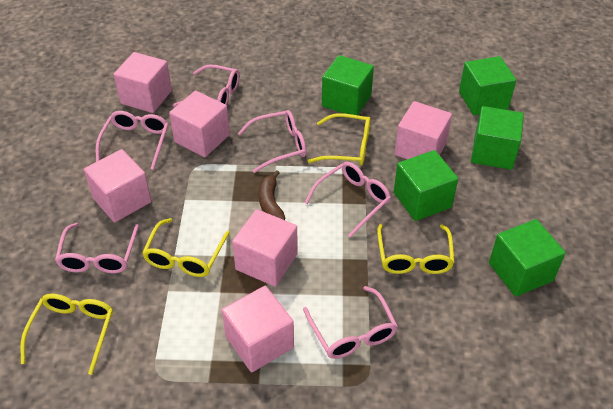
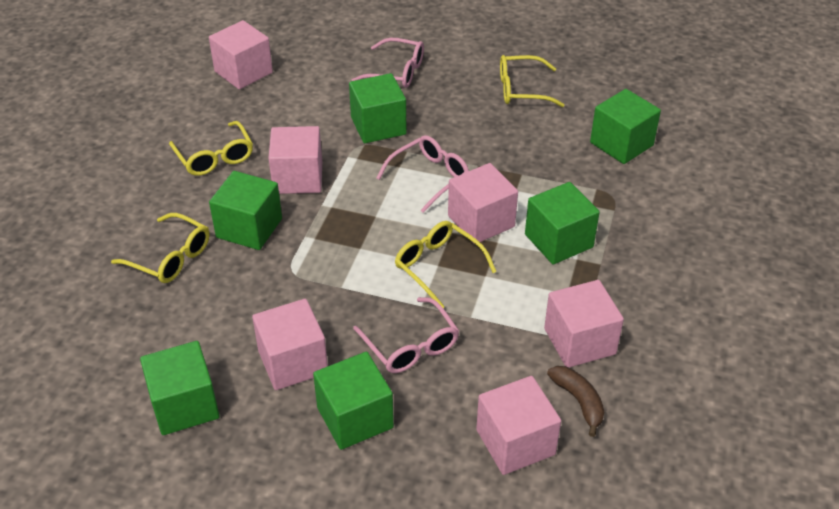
green cube: 5 -> 6
pink glasses: 6 -> 3

